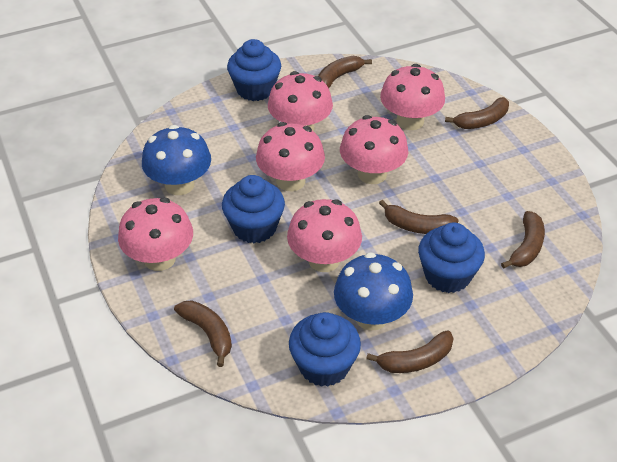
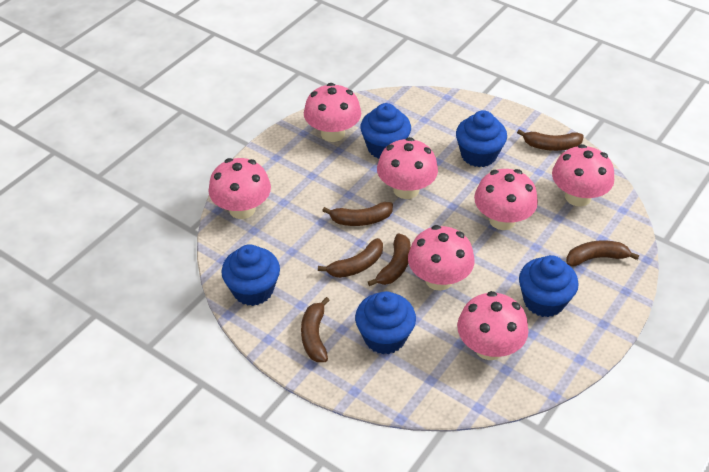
blue cupcake: 4 -> 5
blue mushroom: 2 -> 0
pink mushroom: 6 -> 7

